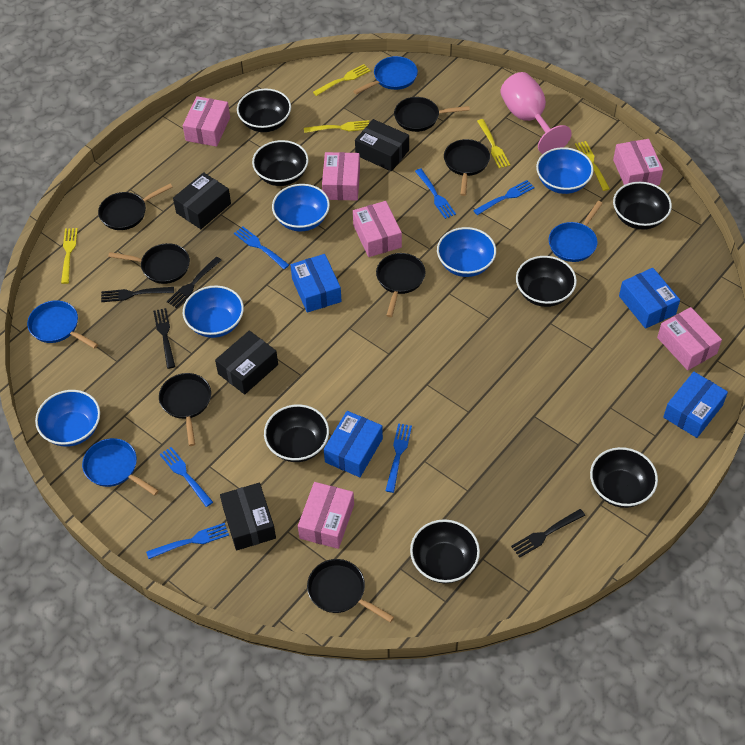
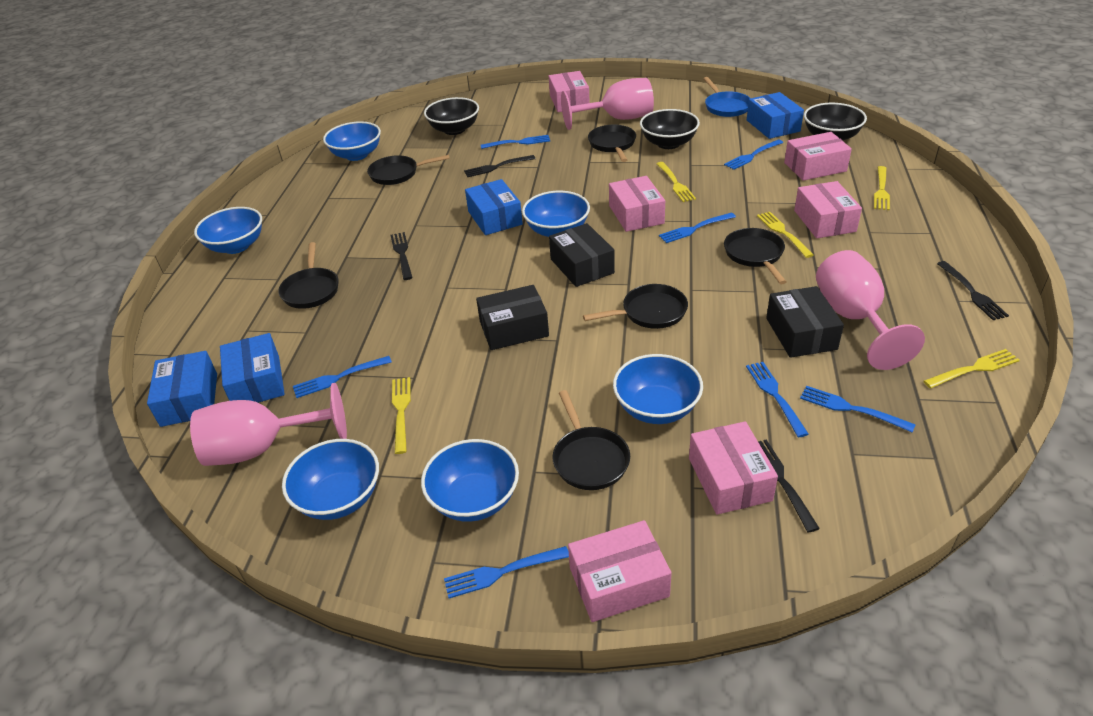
black bowl: 7 -> 3
black box: 4 -> 3
black pan: 7 -> 6
blue bowl: 5 -> 6
blue fork: 6 -> 7
blue pan: 4 -> 1
pink goblet: 1 -> 3

